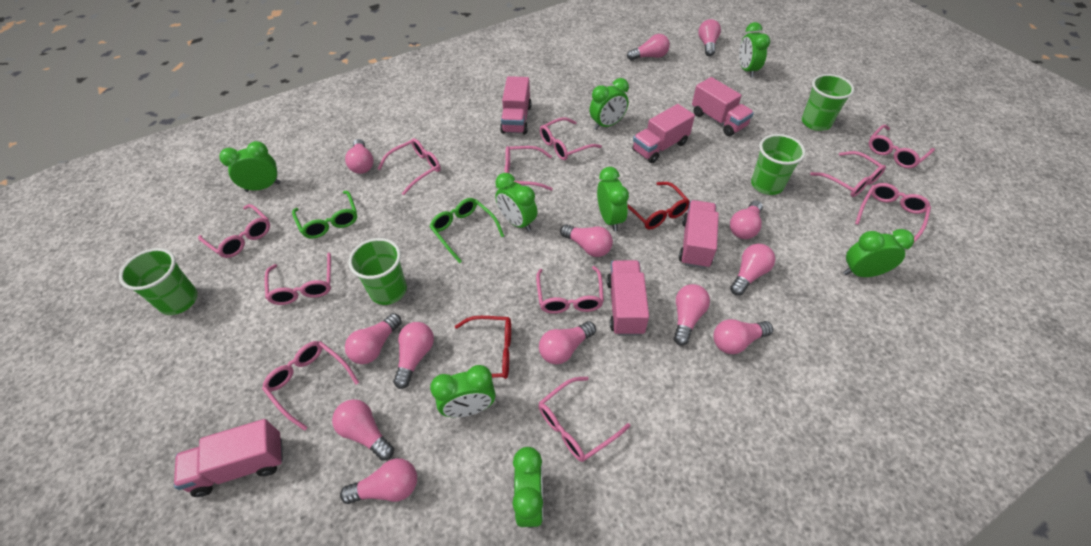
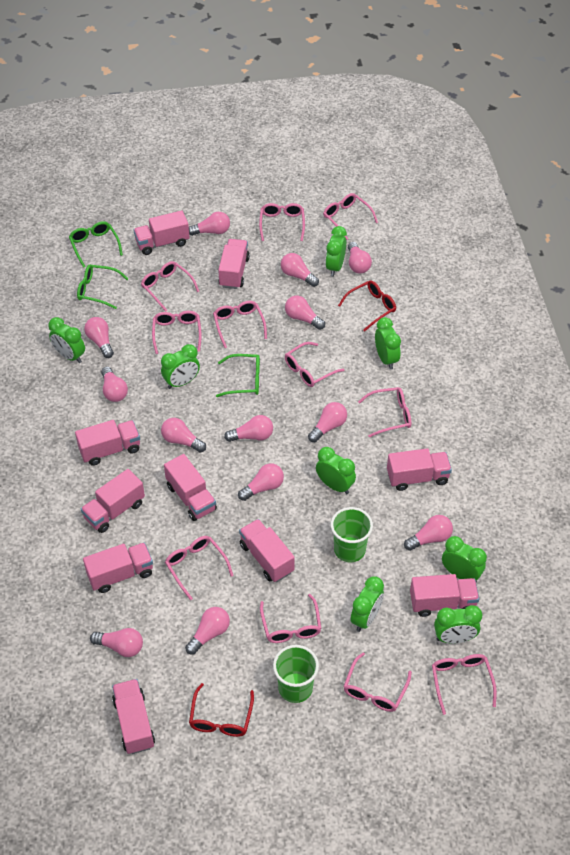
green cup: 4 -> 2
green glasses: 2 -> 3
pink truck: 6 -> 10

